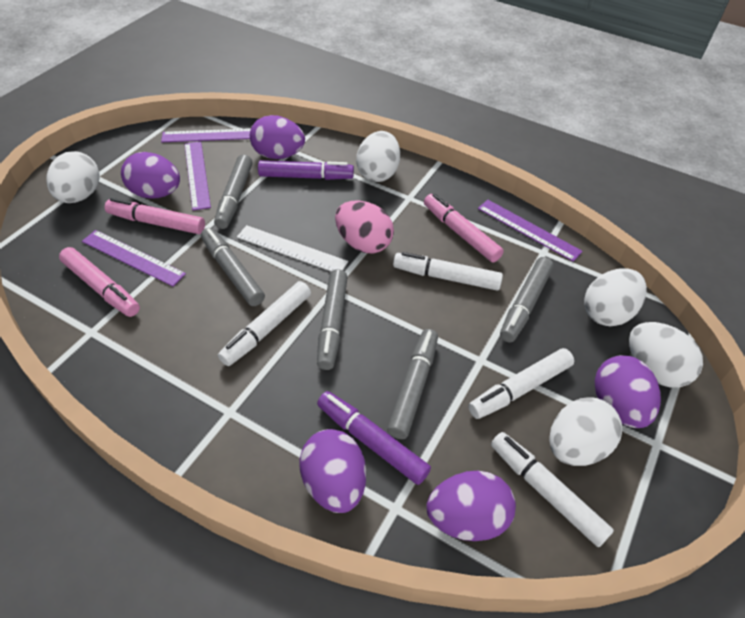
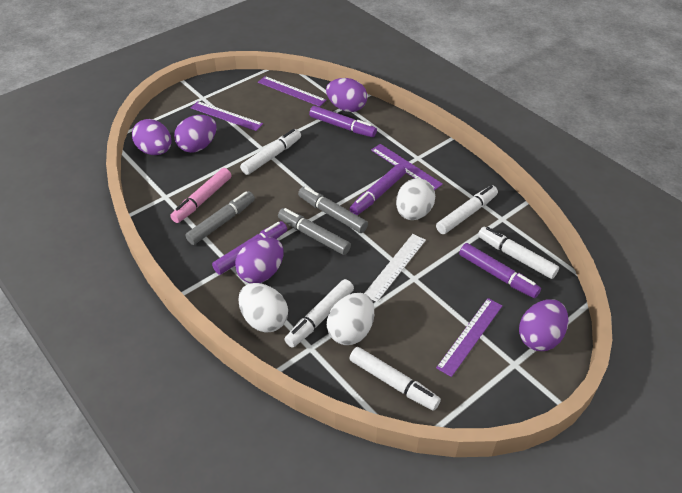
grey marker: 5 -> 3
pink egg: 1 -> 0
pink marker: 3 -> 1
purple marker: 2 -> 4
white egg: 5 -> 3
white marker: 4 -> 5

